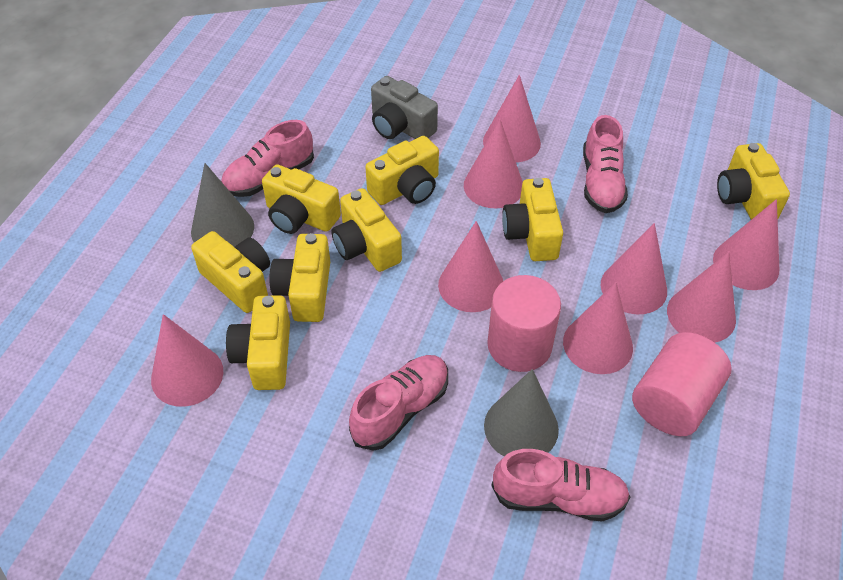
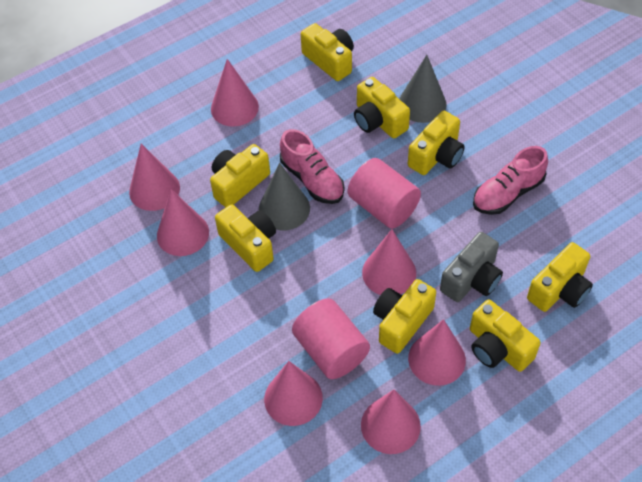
pink cone: 8 -> 7
pink shoe: 4 -> 2

